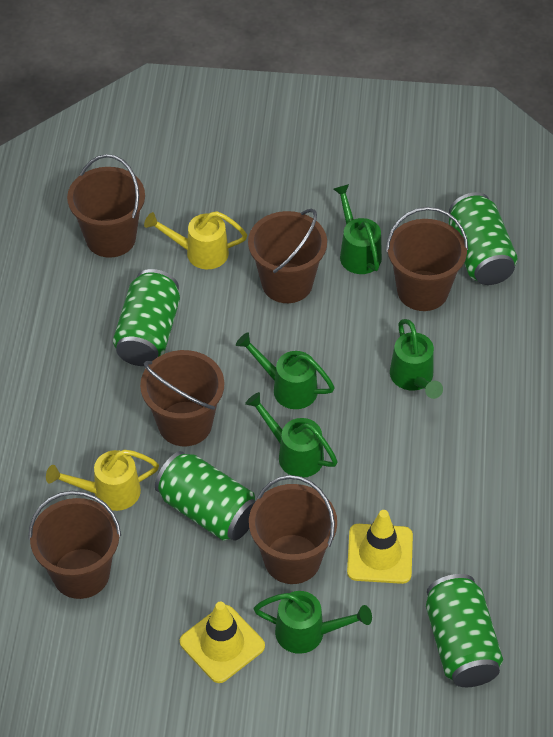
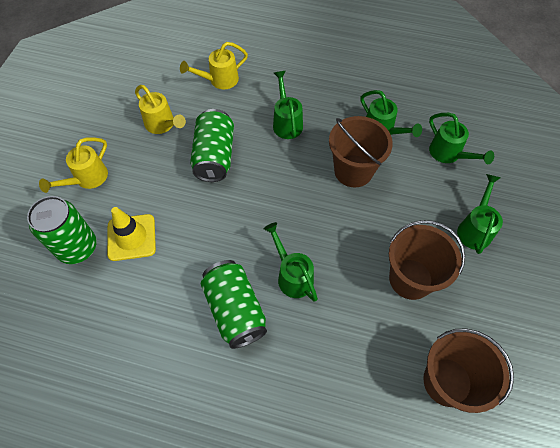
brown bucket: 6 -> 3
green can: 4 -> 3
yellow traffic cone: 2 -> 1
yellow watering can: 2 -> 3

